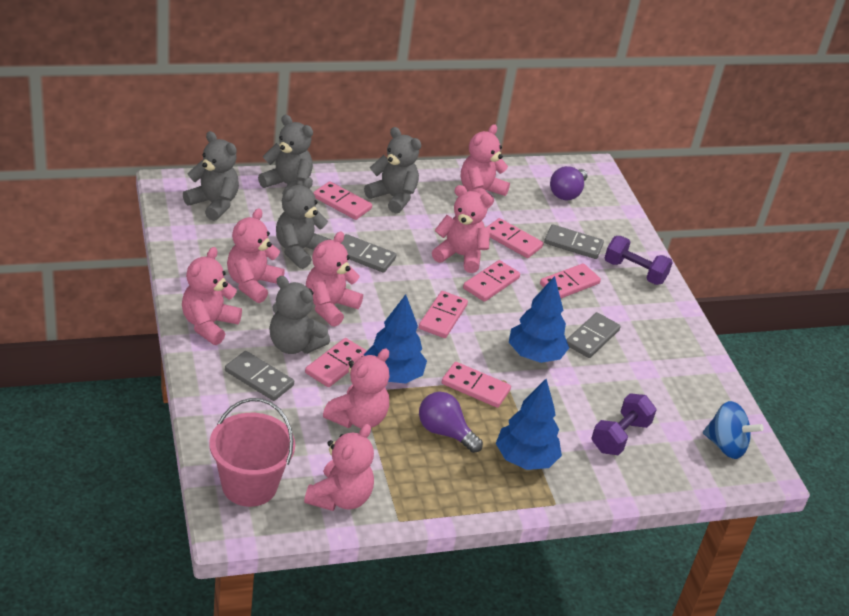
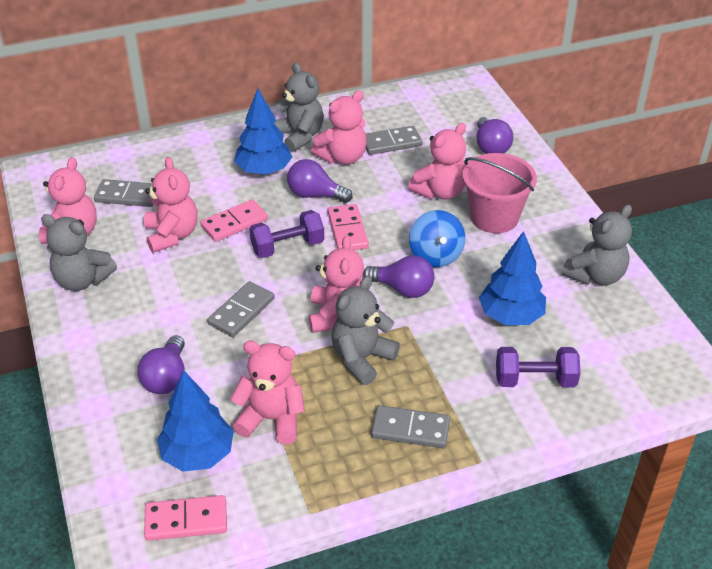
grey teddy bear: 5 -> 4
pink domino: 7 -> 3
pink teddy bear: 7 -> 6
purple light bulb: 2 -> 4

